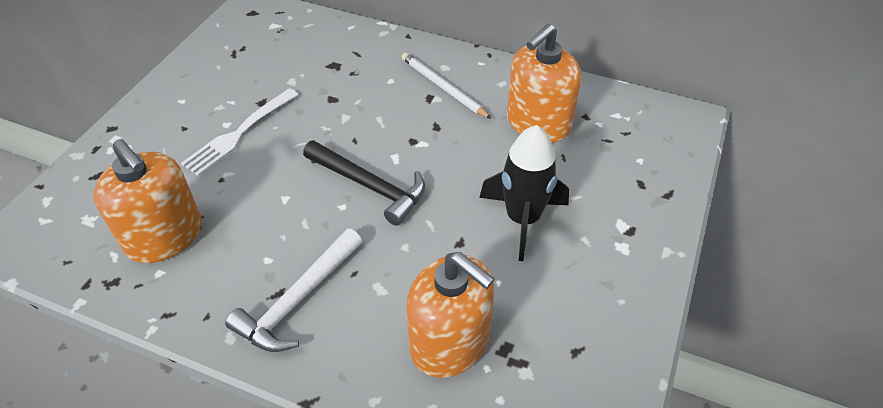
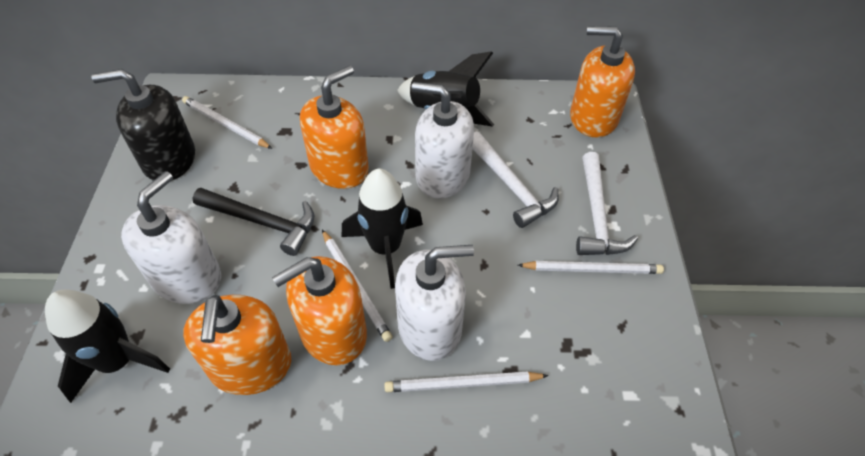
black rocket: 1 -> 3
black soap dispenser: 0 -> 1
orange soap dispenser: 3 -> 4
white fork: 1 -> 0
white hammer: 1 -> 2
white pencil: 1 -> 4
white soap dispenser: 0 -> 3

